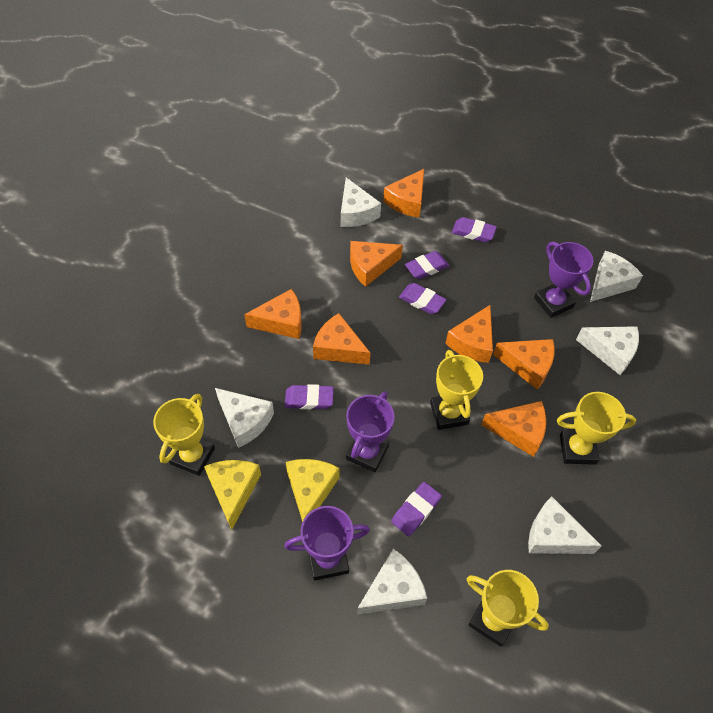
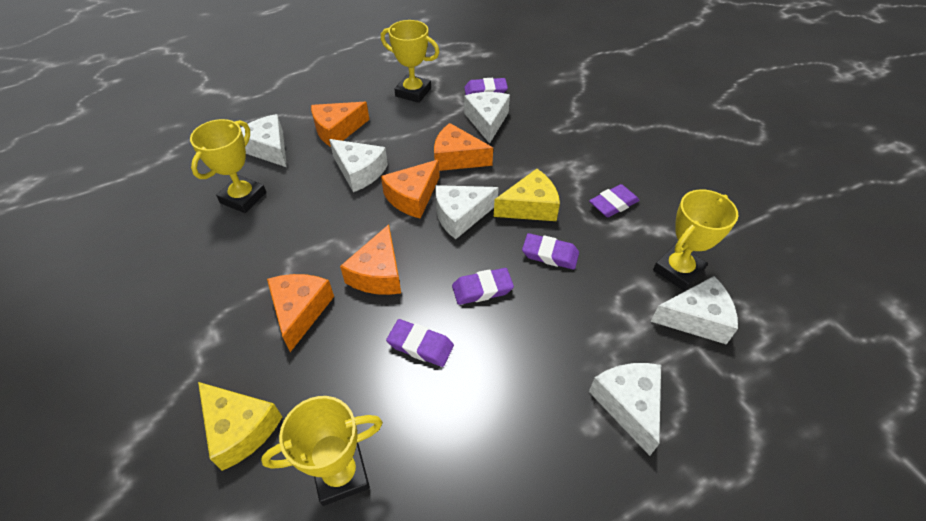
orange cheese: 7 -> 5
purple trophy: 3 -> 0

